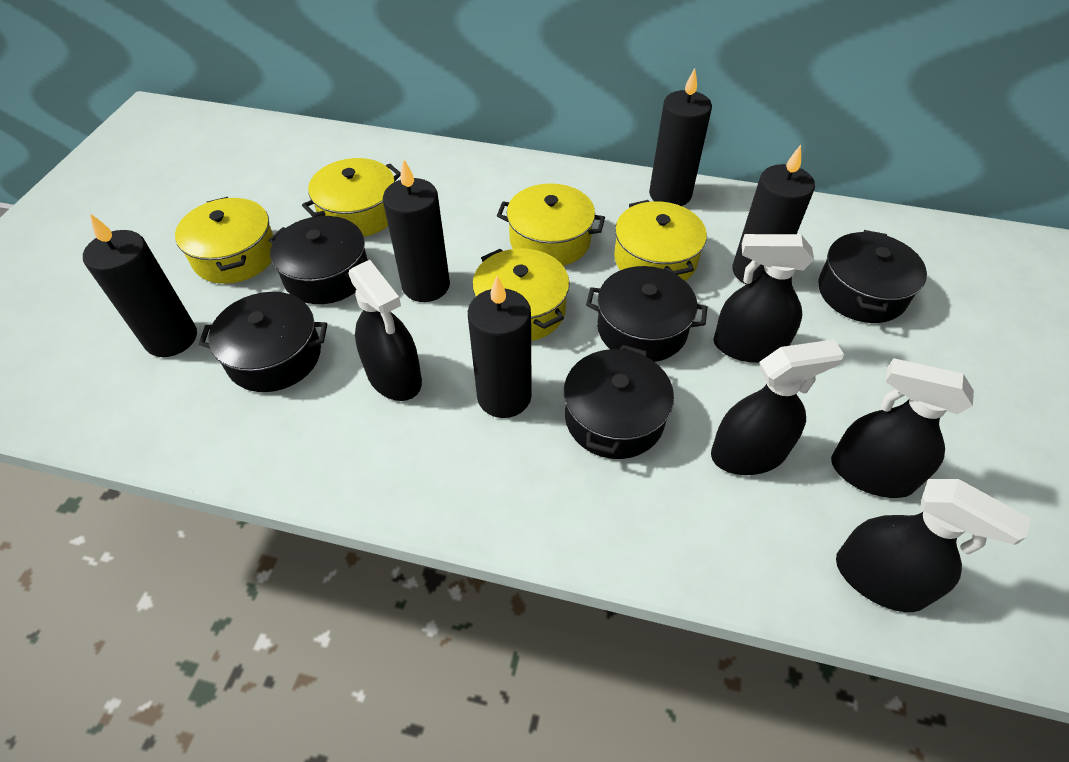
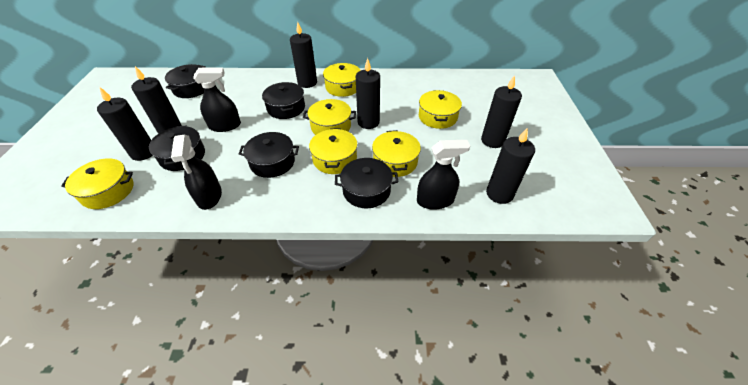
black candle: 5 -> 6
black spray bottle: 5 -> 3
yellow pot: 5 -> 6

